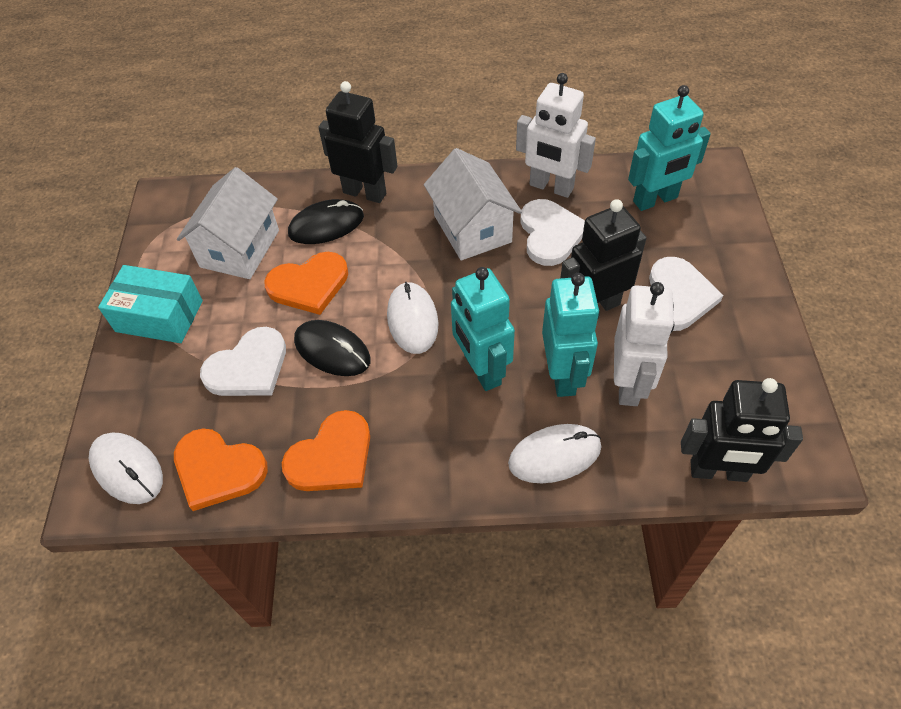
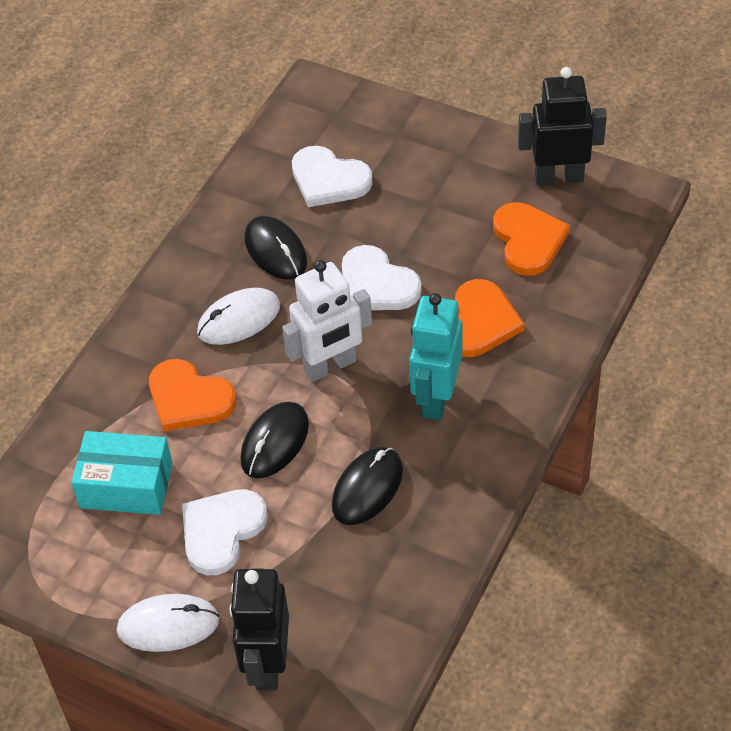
black mouse: 2 -> 3
black robot: 3 -> 2
turquoise robot: 3 -> 1
white house: 2 -> 0
white mouse: 3 -> 2
white robot: 2 -> 1

